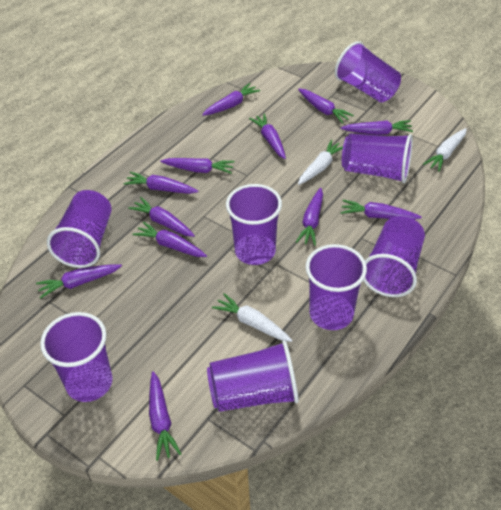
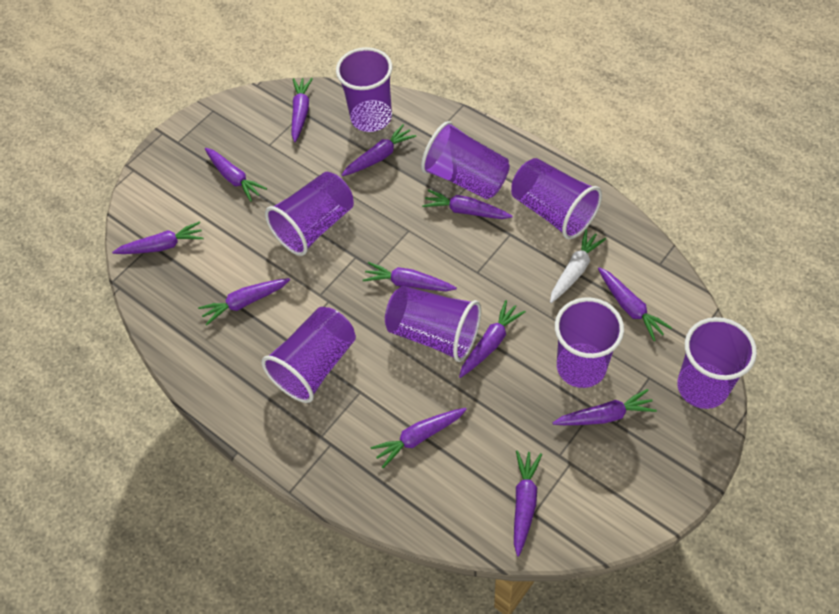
white carrot: 3 -> 1

